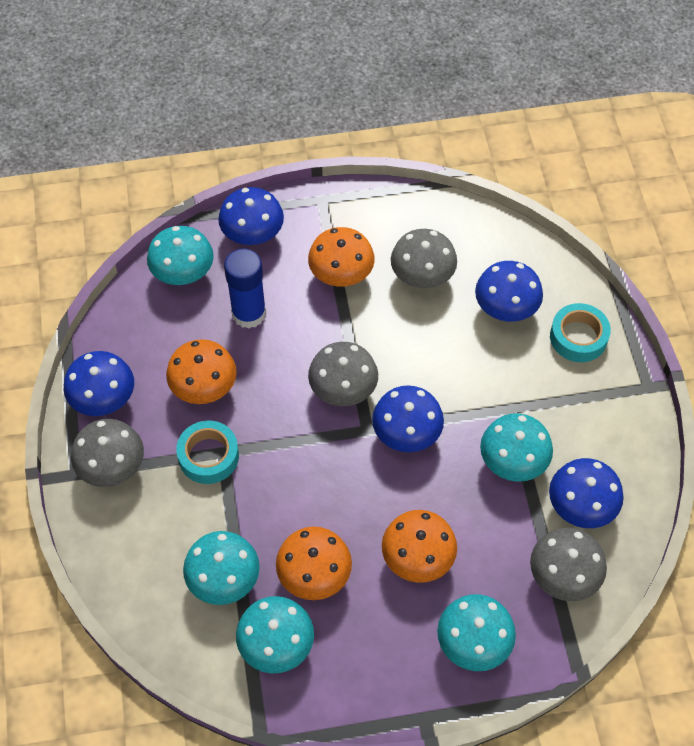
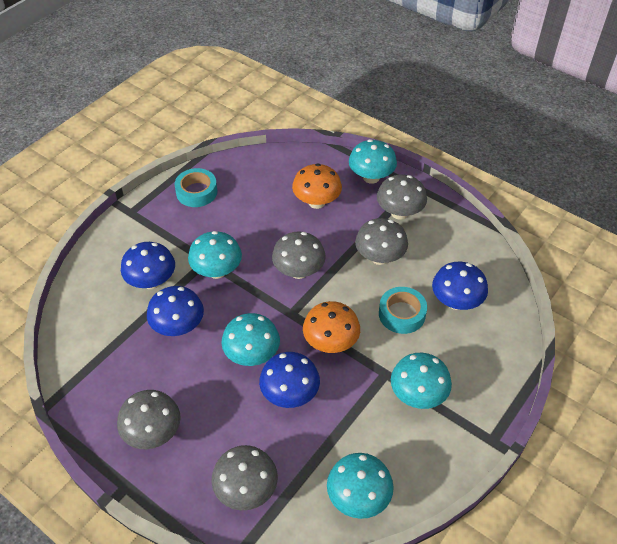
blue glue stick: 1 -> 0
blue mushroom: 5 -> 4
grey mushroom: 4 -> 5
orange mushroom: 4 -> 2

